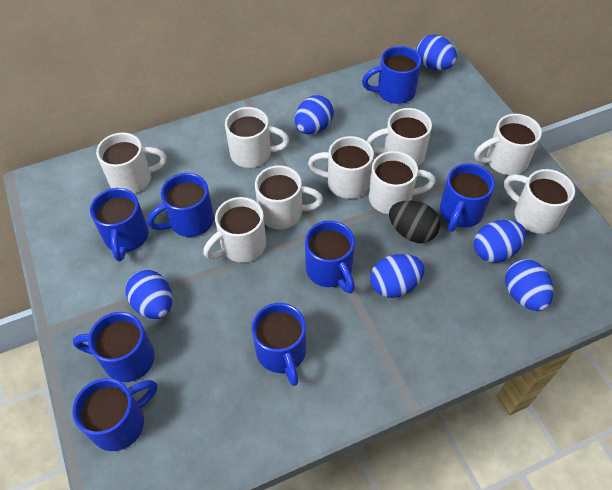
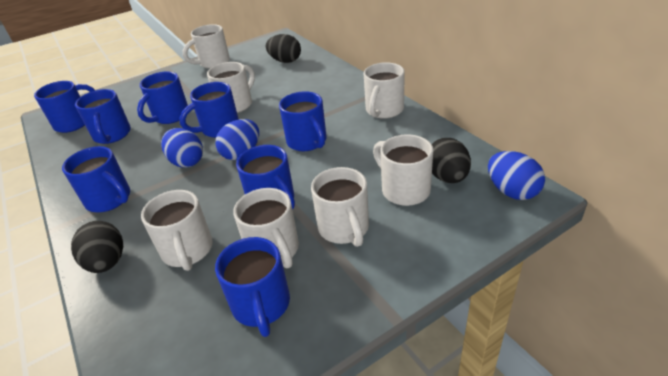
black egg: 1 -> 3
blue egg: 6 -> 3
white mug: 9 -> 7

